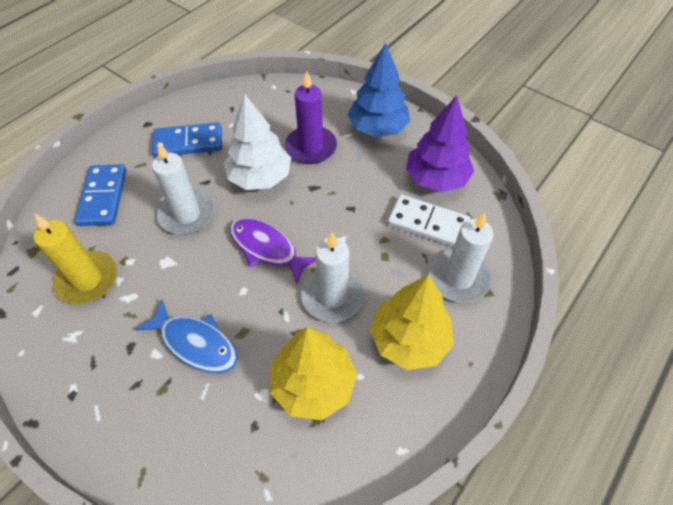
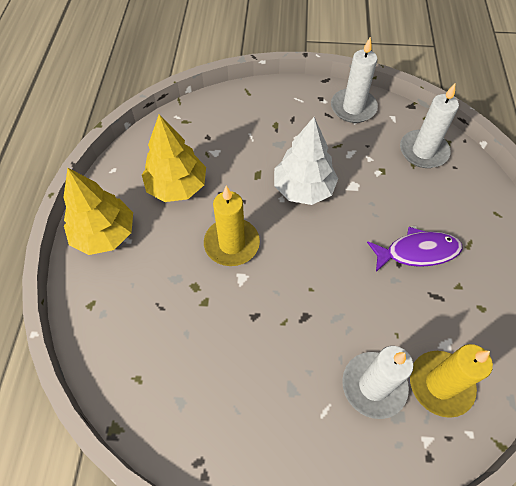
blue domino: 2 -> 0
blue fish: 1 -> 0
blue tree: 1 -> 0
purple candle: 1 -> 0
purple tree: 1 -> 0
white domino: 1 -> 0
yellow candle: 1 -> 2

